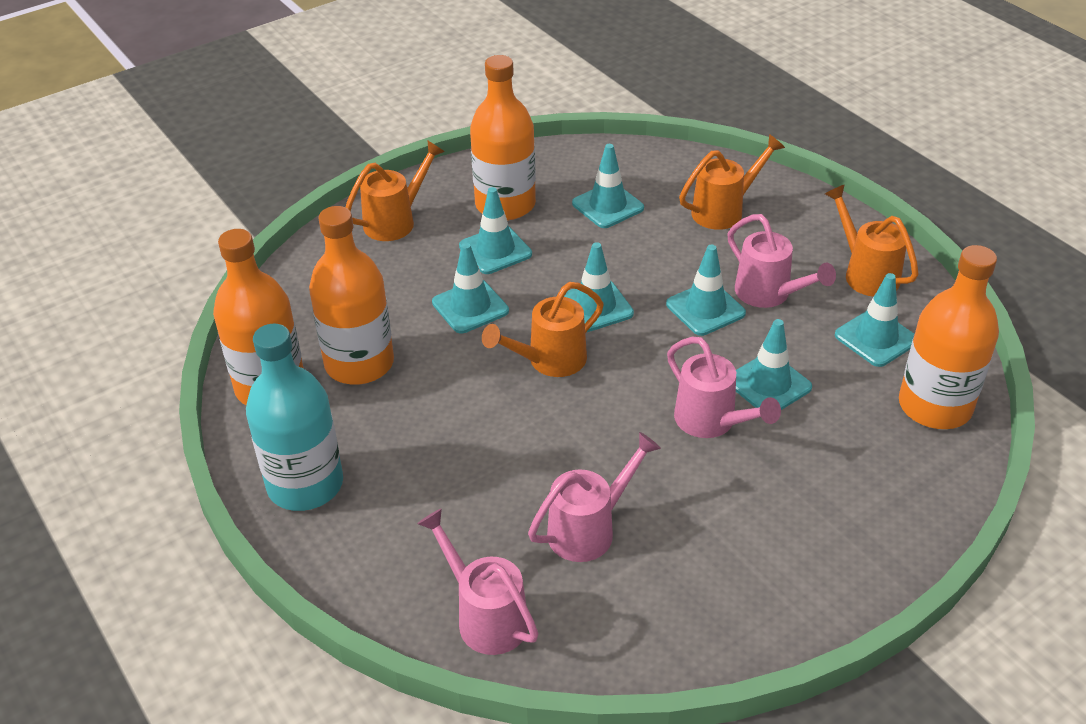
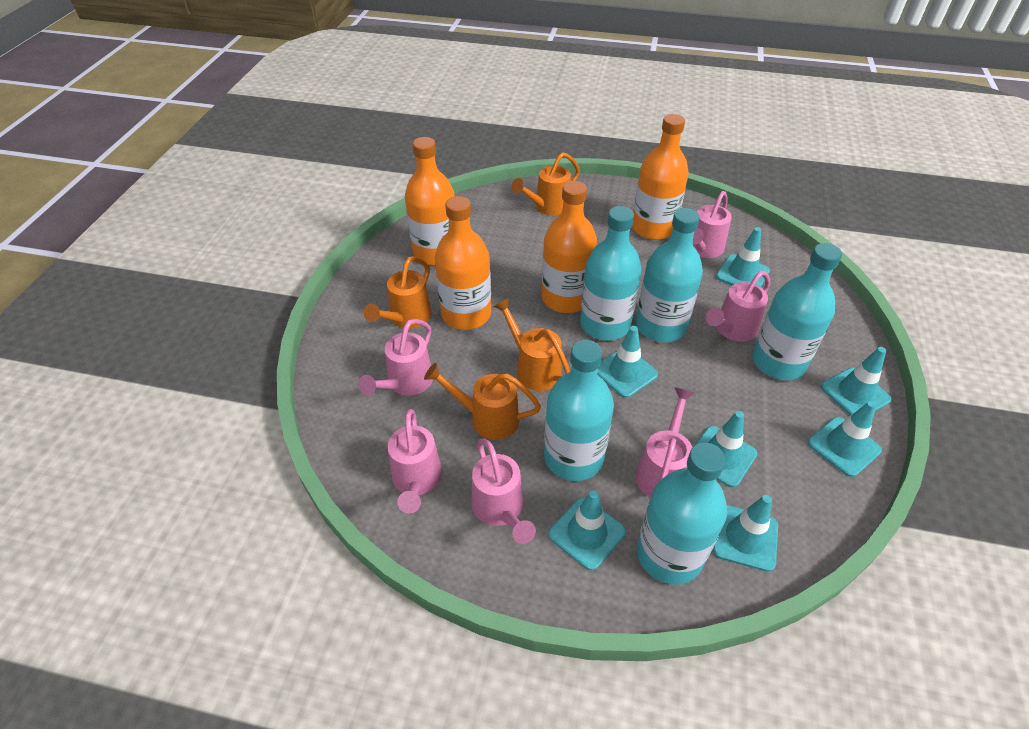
pink watering can: 4 -> 6
turquoise bottle: 1 -> 5

